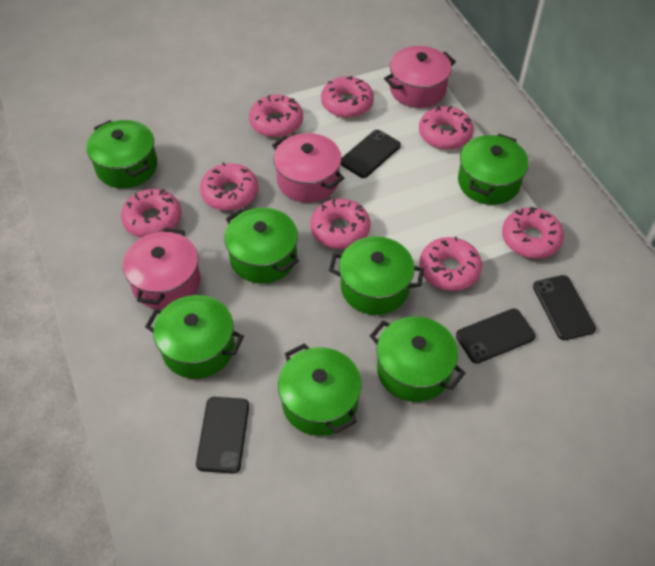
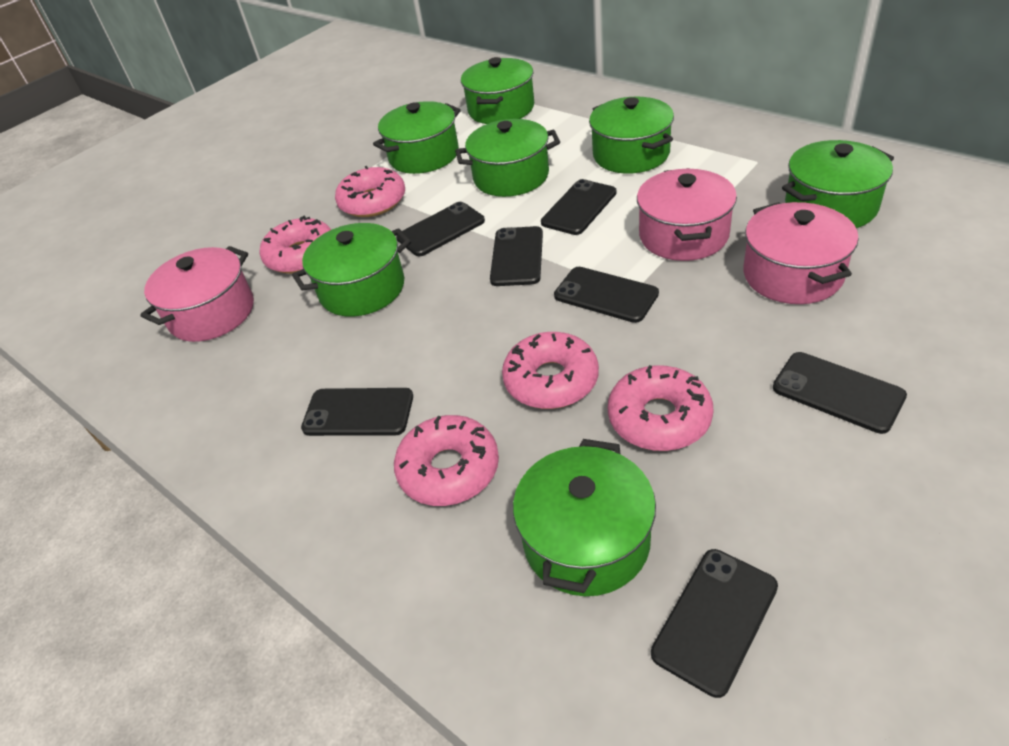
black phone: 4 -> 7
pink donut: 8 -> 5

